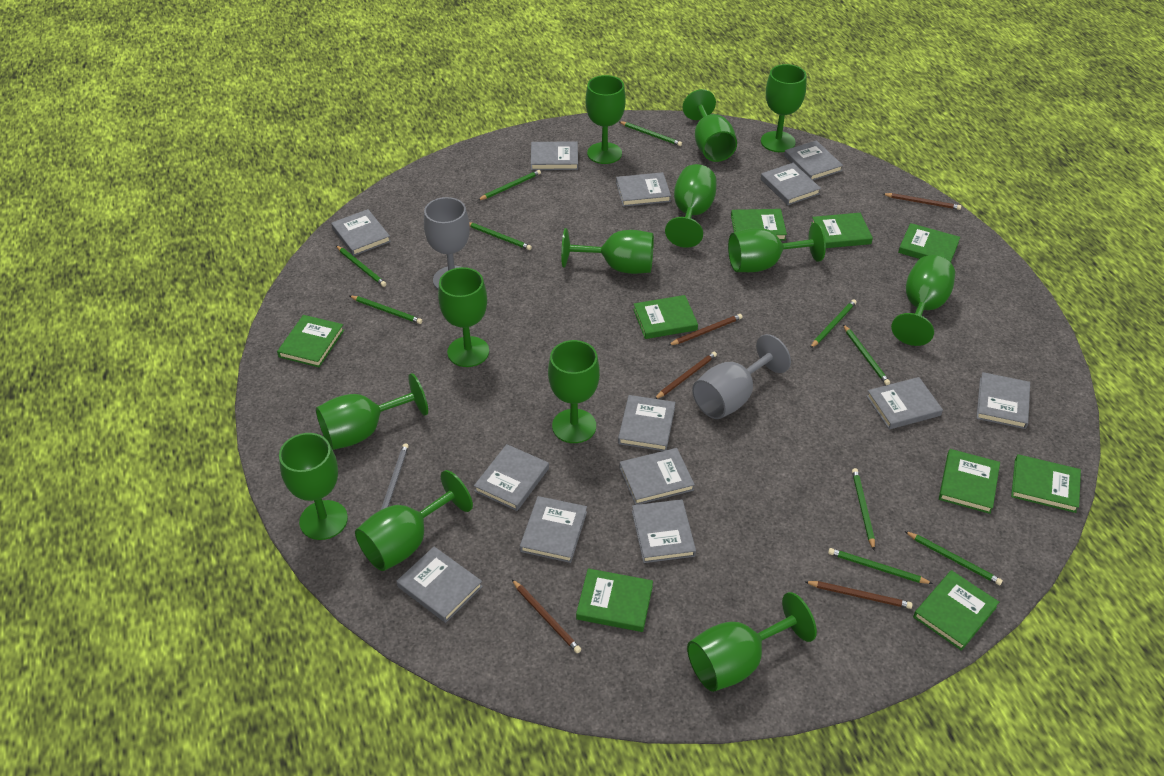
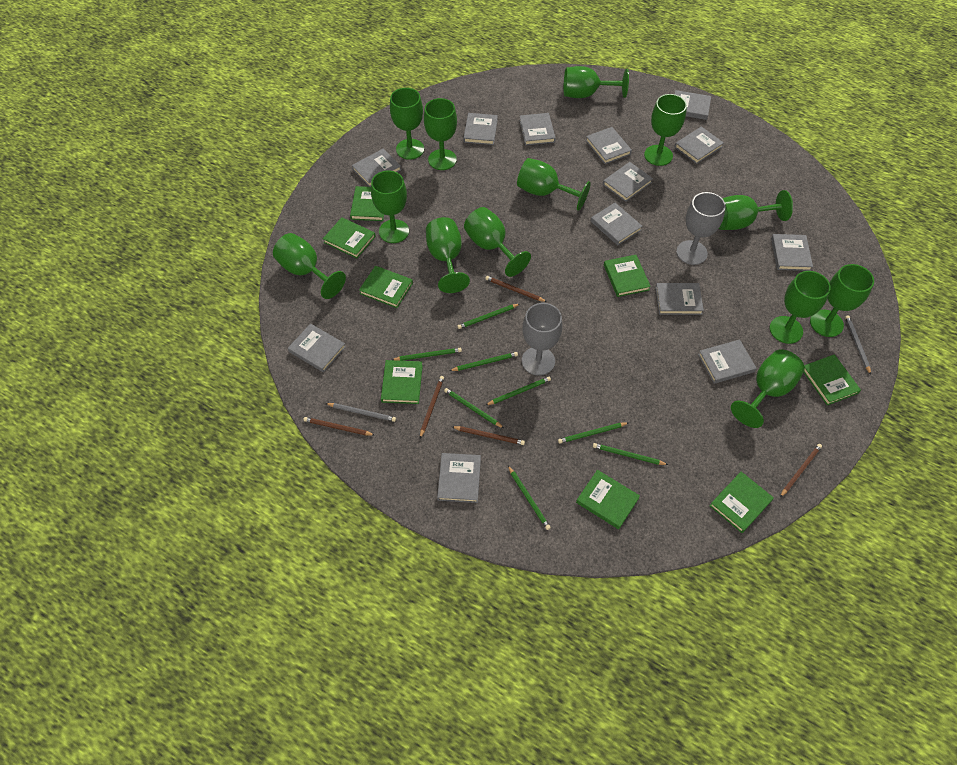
green book: 9 -> 8
green pencil: 10 -> 8
grey pencil: 1 -> 2

